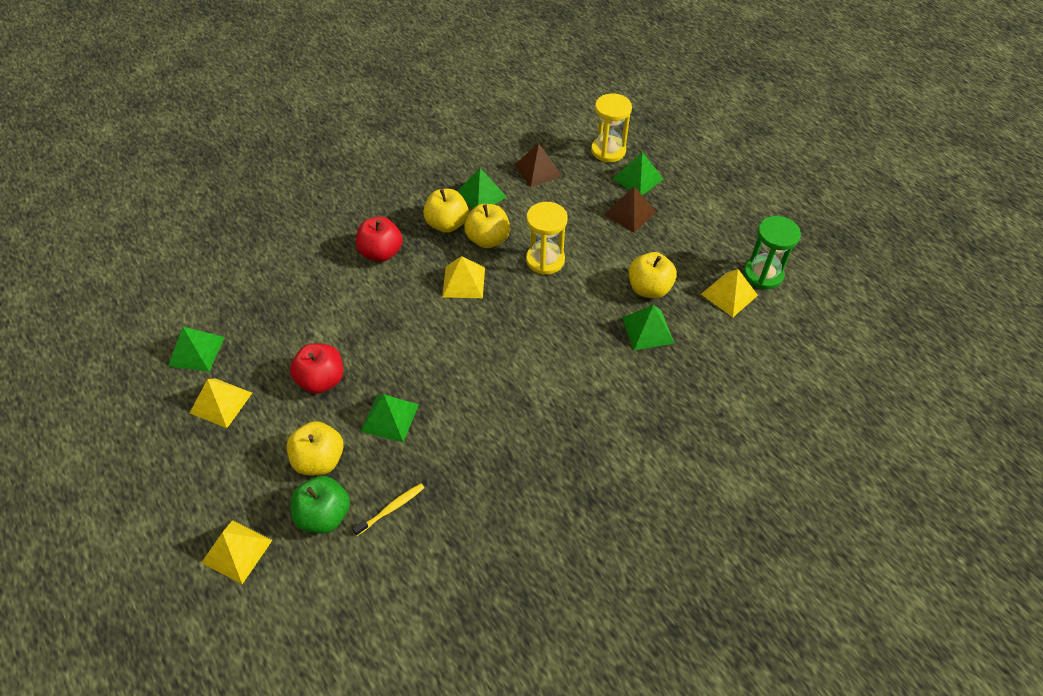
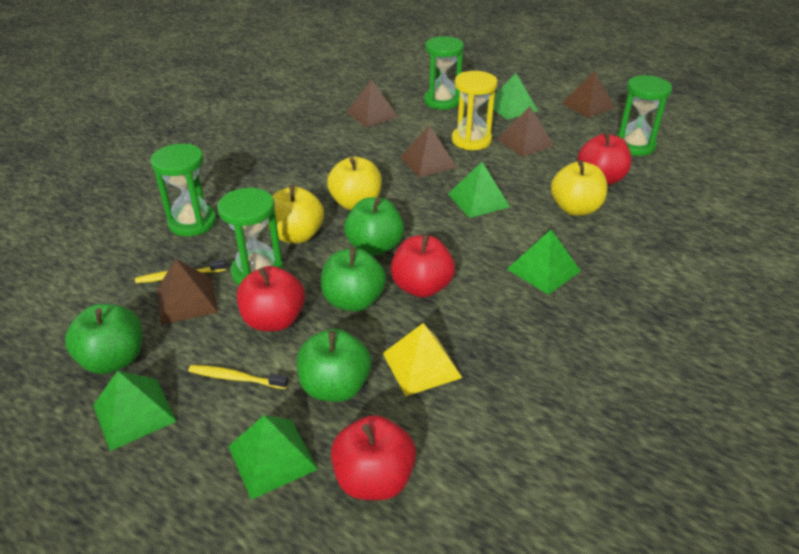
brown pyramid: 2 -> 5
green apple: 1 -> 4
green hourglass: 1 -> 4
red apple: 2 -> 4
yellow apple: 4 -> 3
yellow hourglass: 2 -> 1
yellow pyramid: 4 -> 1
yellow toothbrush: 1 -> 2

